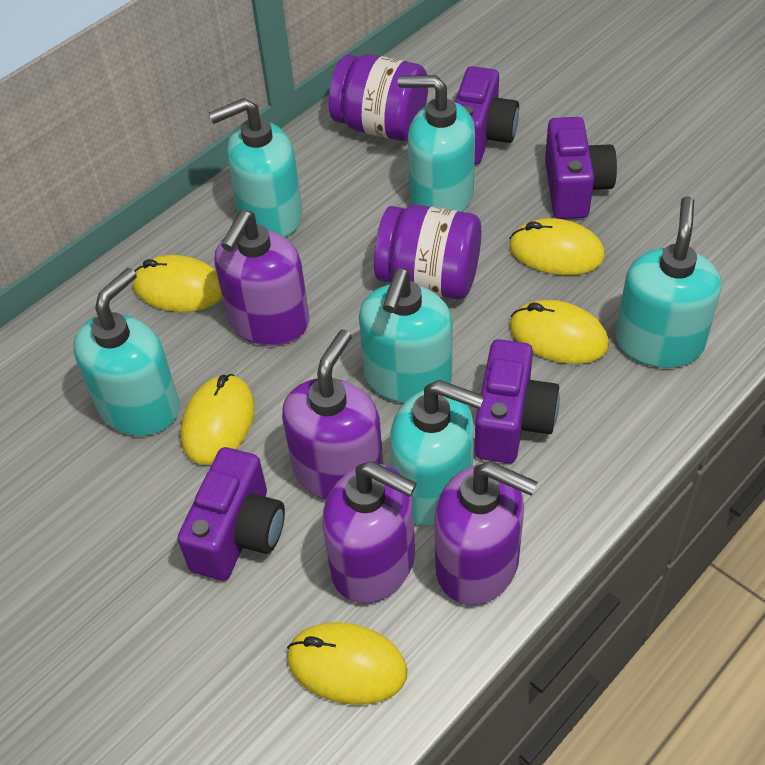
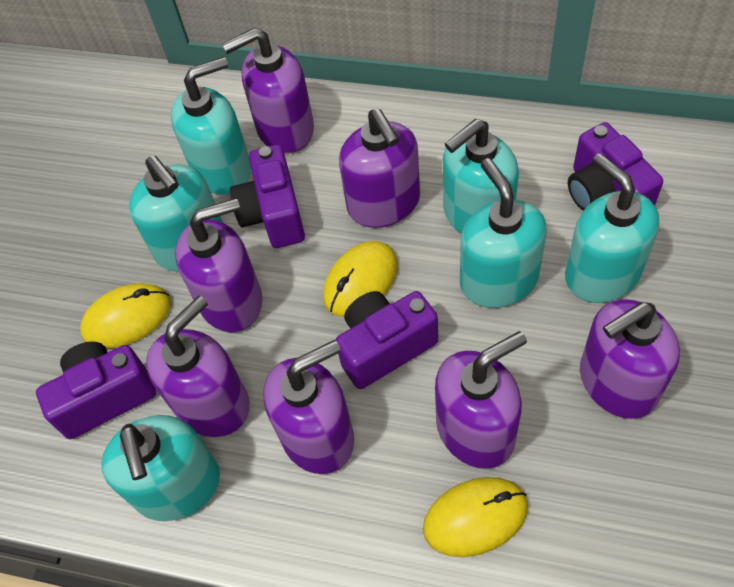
purple jar: 2 -> 0
purple soap dispenser: 4 -> 7
yellow mouse: 5 -> 3

